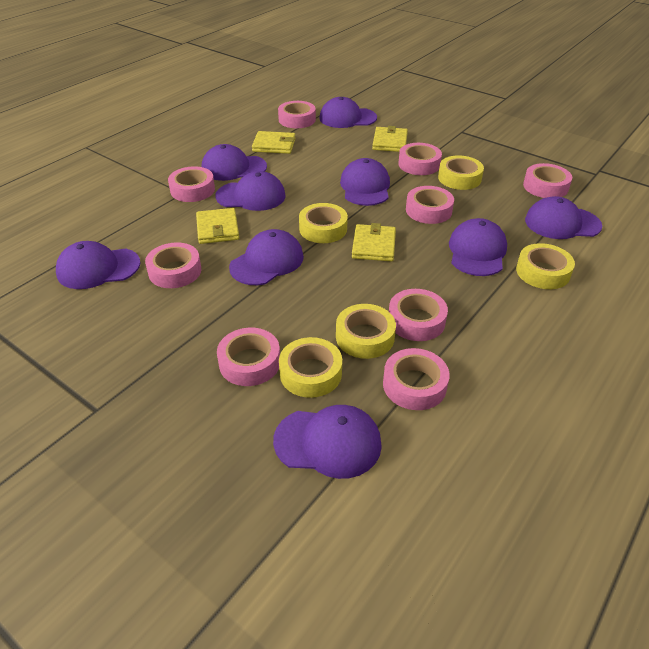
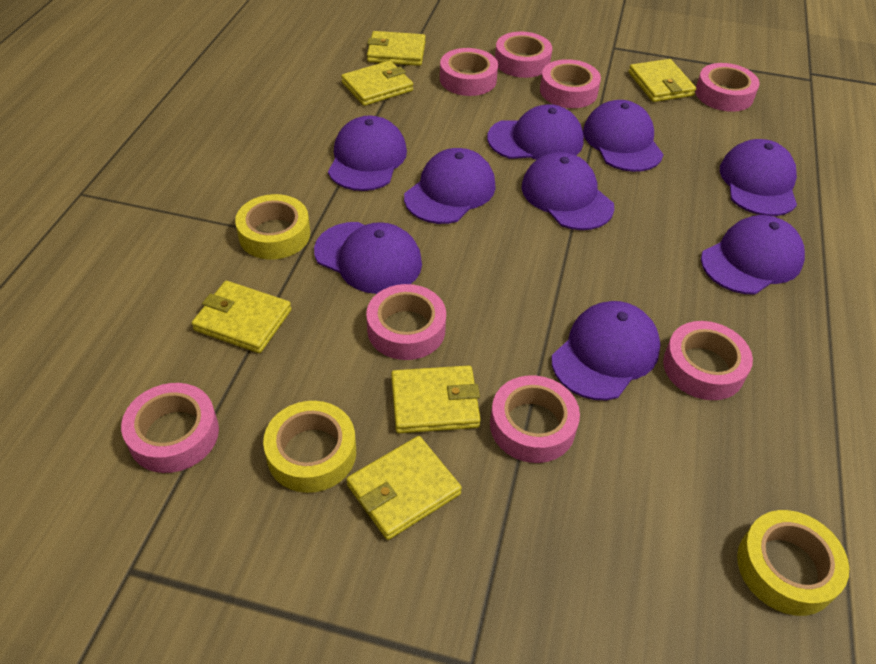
pink tape: 9 -> 8
yellow tape: 5 -> 3
yellow wallet: 4 -> 6

